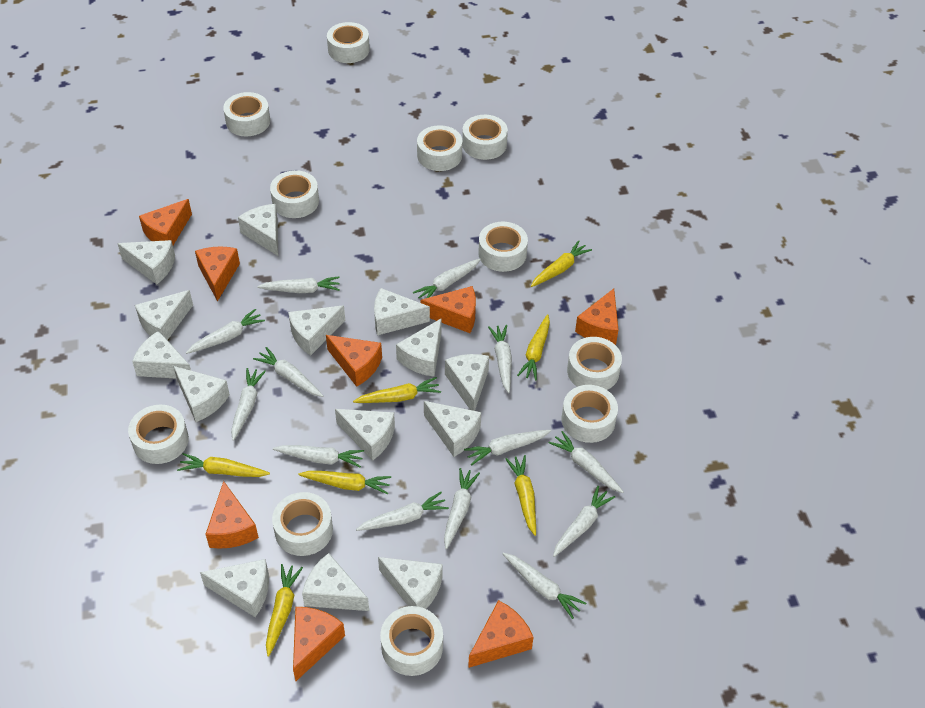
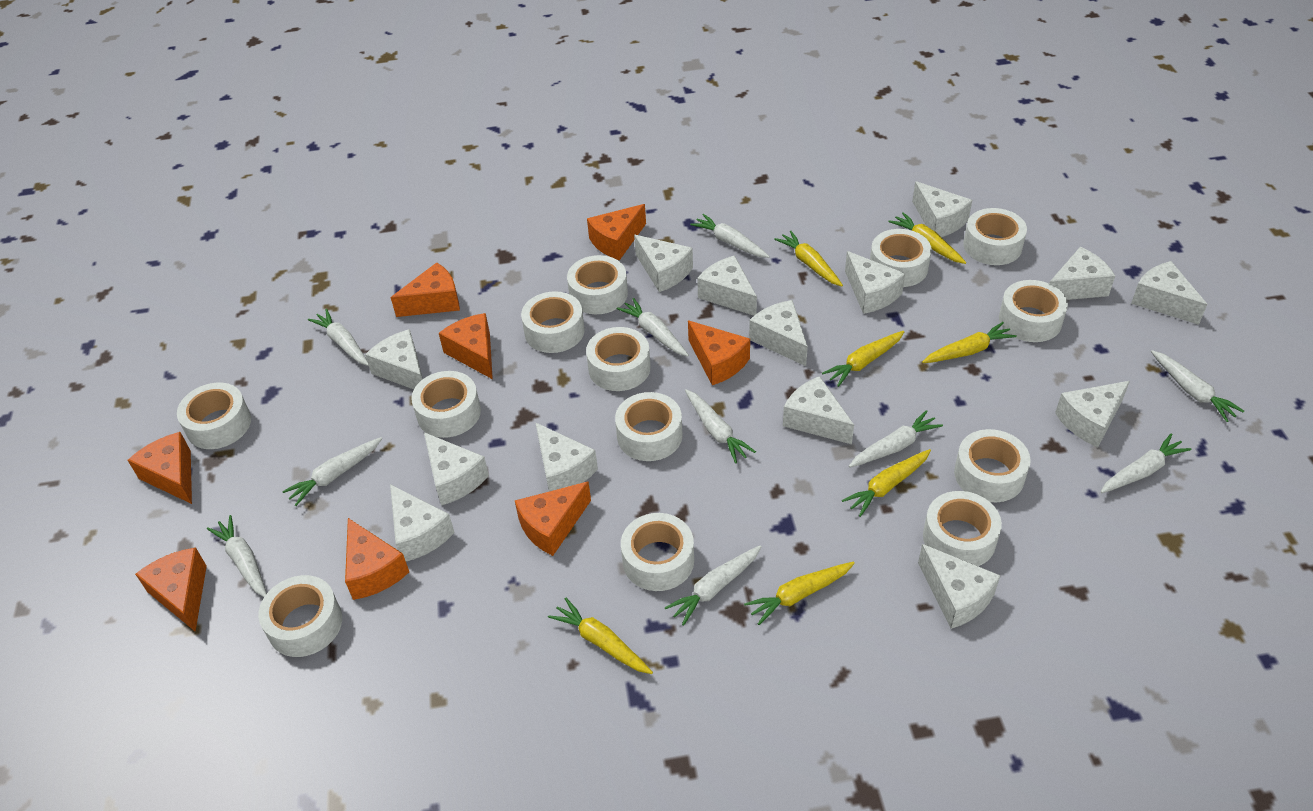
white carrot: 13 -> 10
white tape: 11 -> 13

